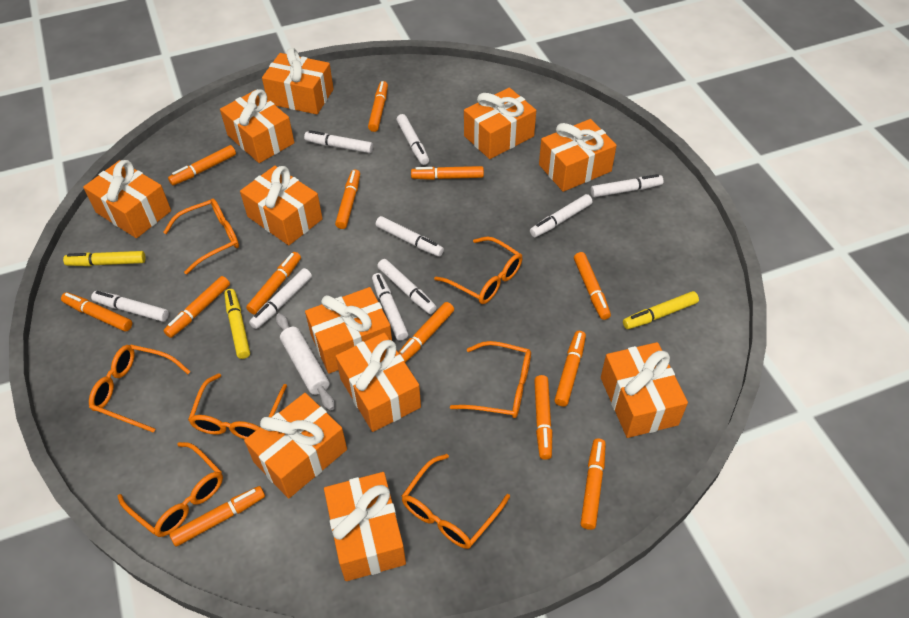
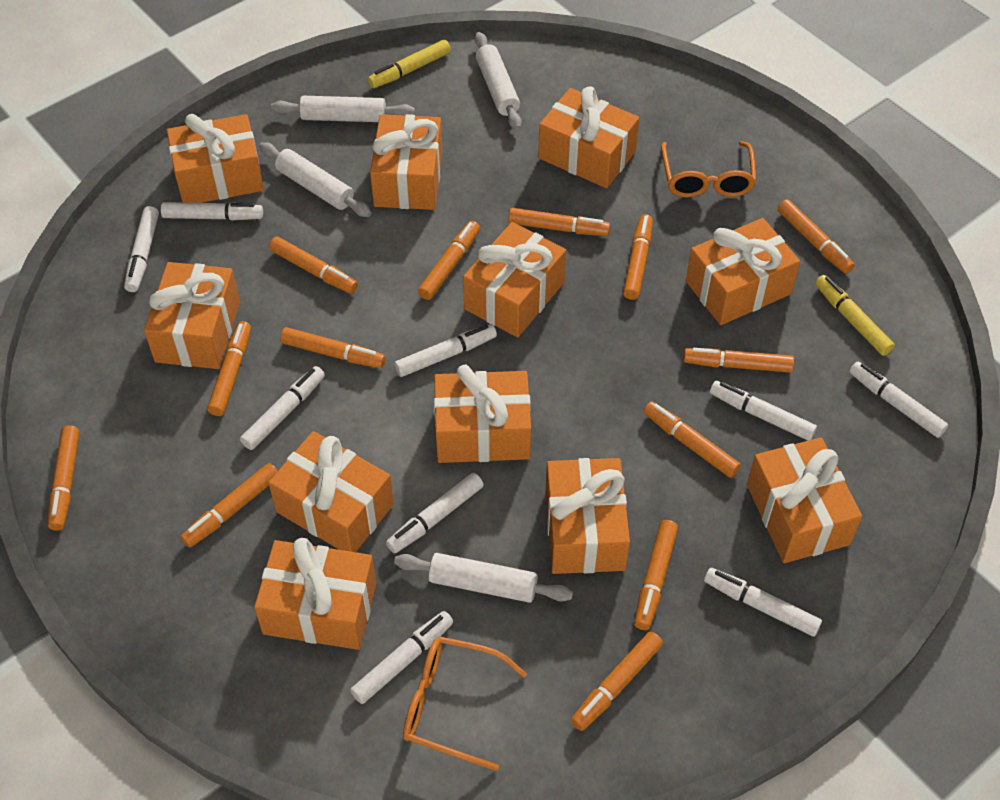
orange glasses: 7 -> 2
white rolling pin: 1 -> 4
yellow marker: 3 -> 2

